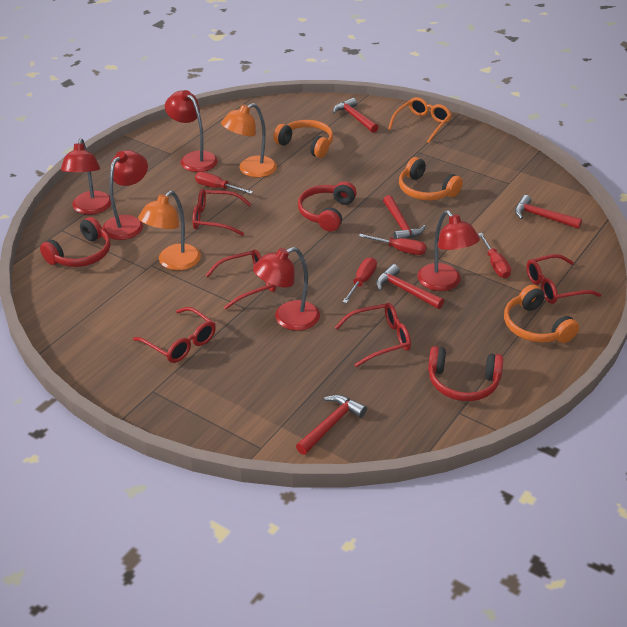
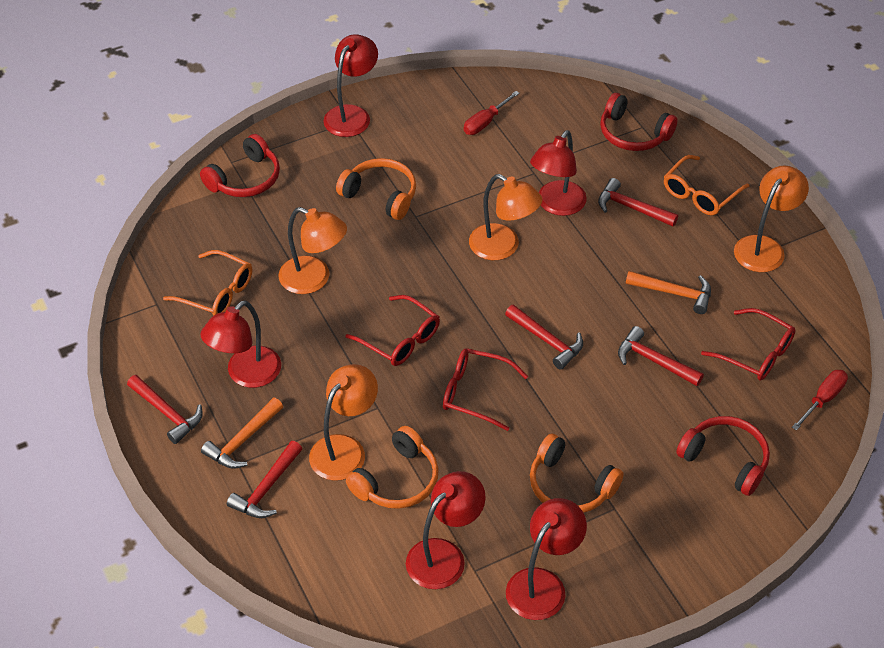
orange glasses: 1 -> 2
orange hammer: 0 -> 2
orange lamp: 2 -> 4
red glasses: 5 -> 3
red screwdriver: 4 -> 2

